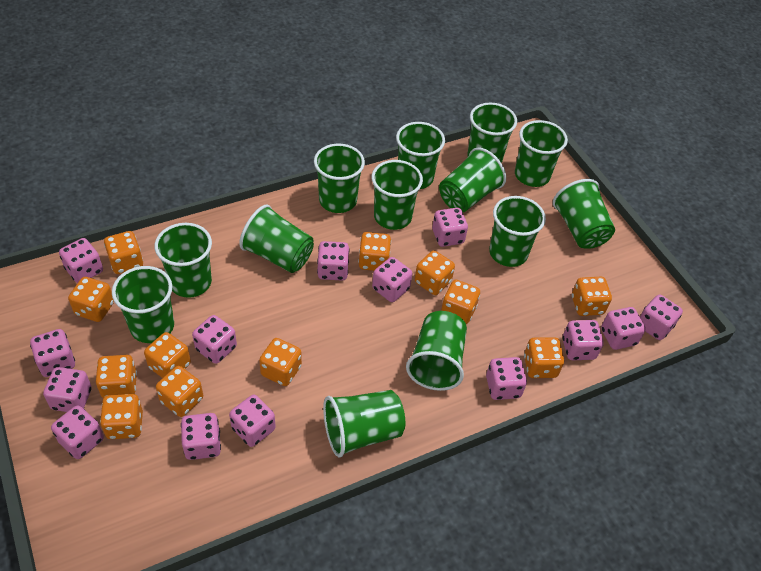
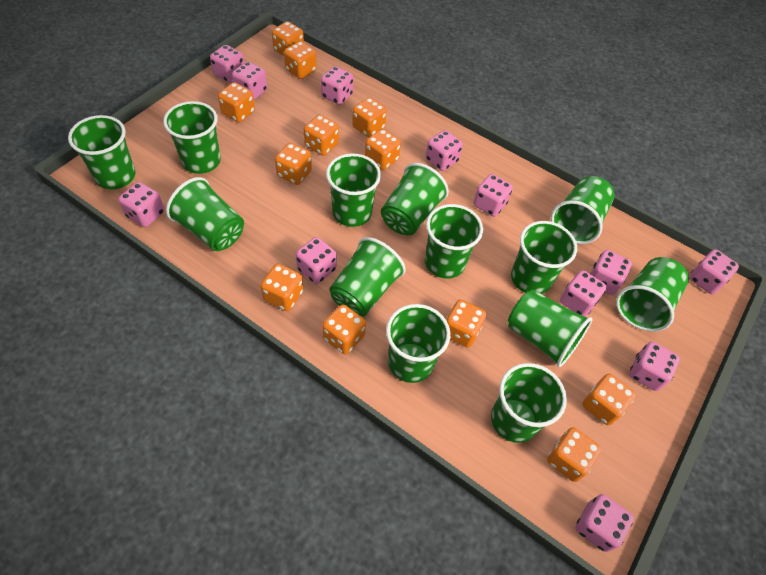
pink dice: 14 -> 12

